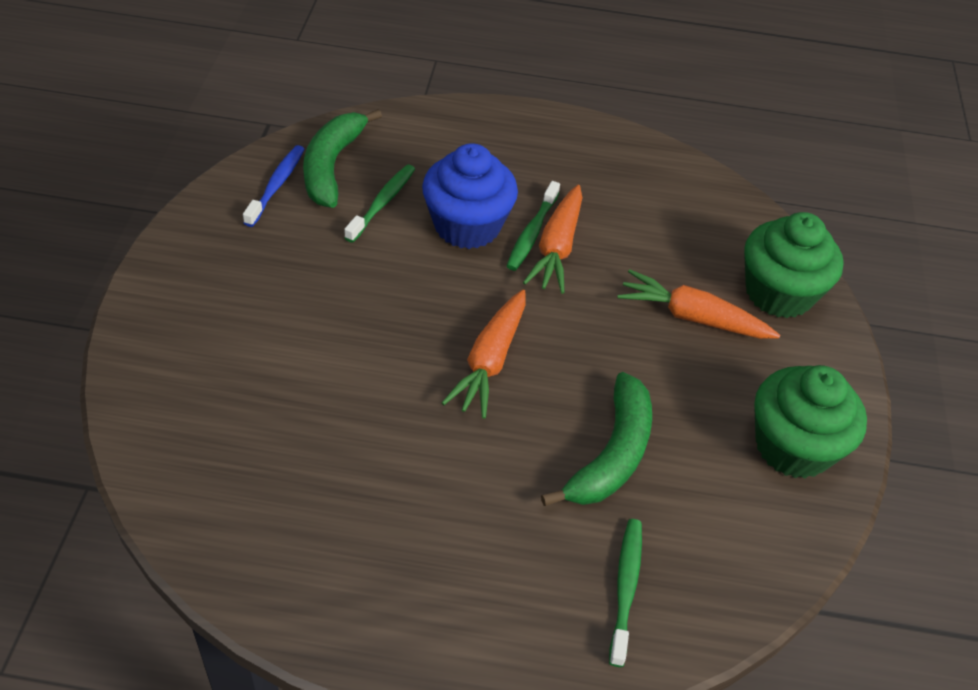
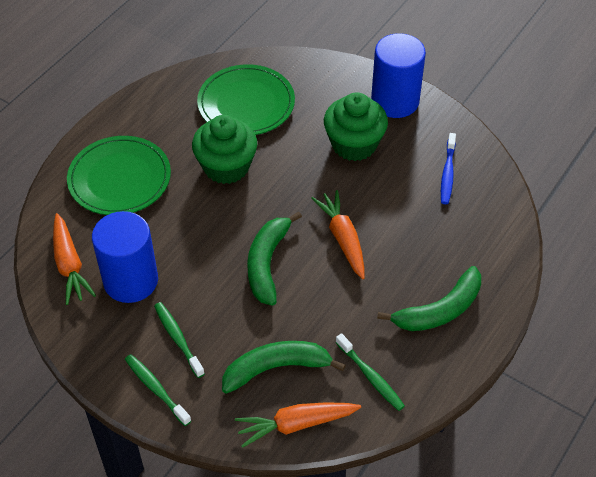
blue cupcake: 1 -> 0
blue cylinder: 0 -> 2
green banana: 2 -> 3
green plate: 0 -> 2

